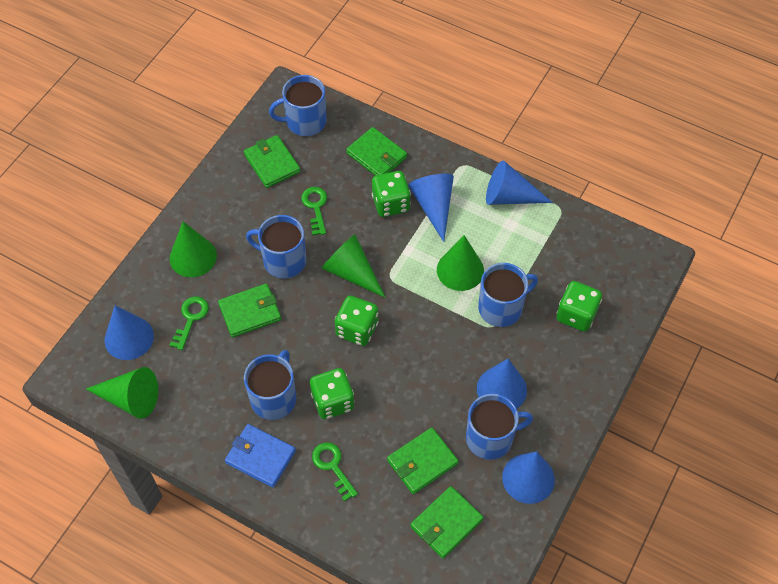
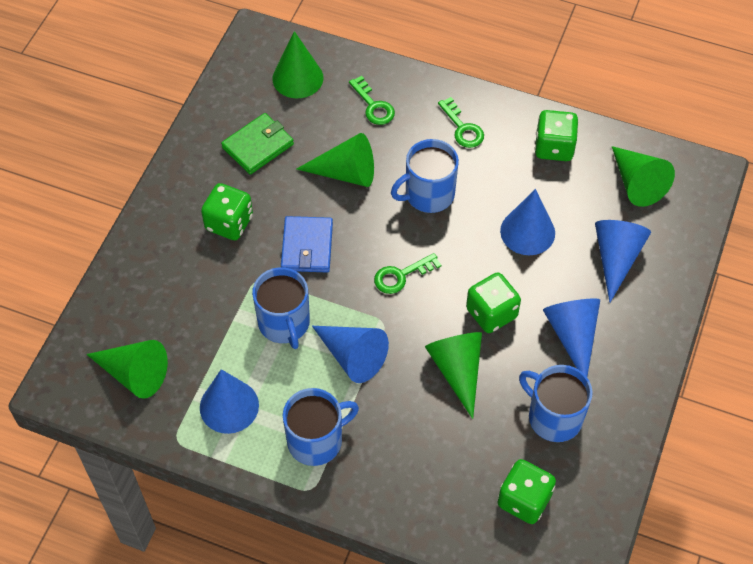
blue mug: 5 -> 4
green cone: 4 -> 5
green wallet: 5 -> 1

